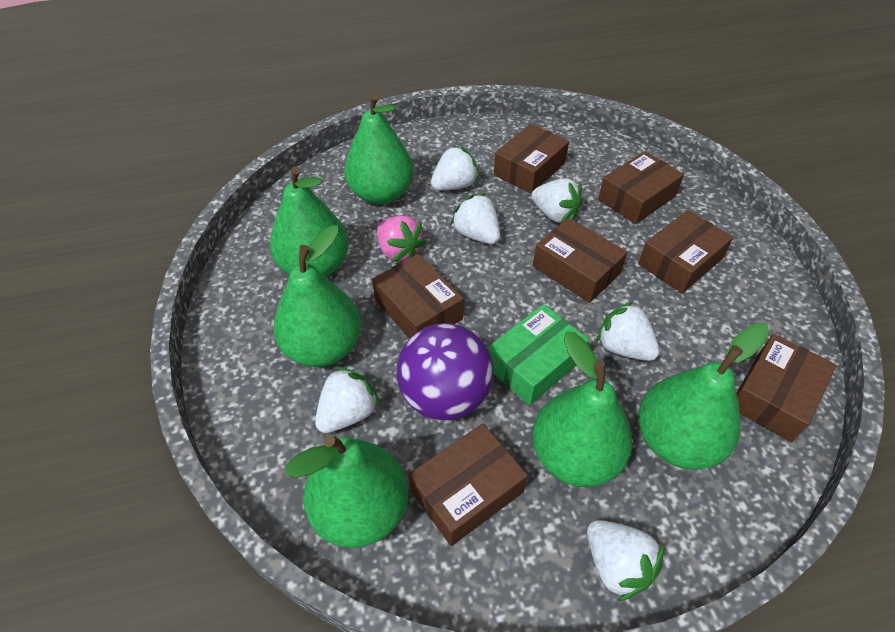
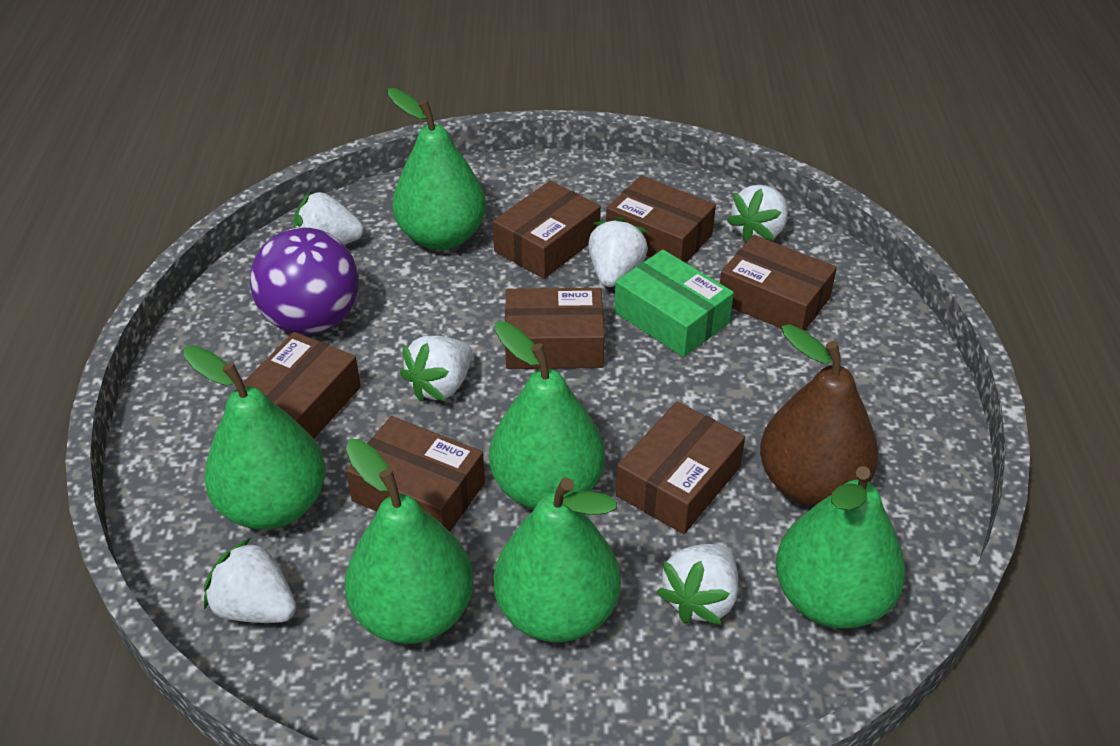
brown pear: 0 -> 1
pink strawberry: 1 -> 0

